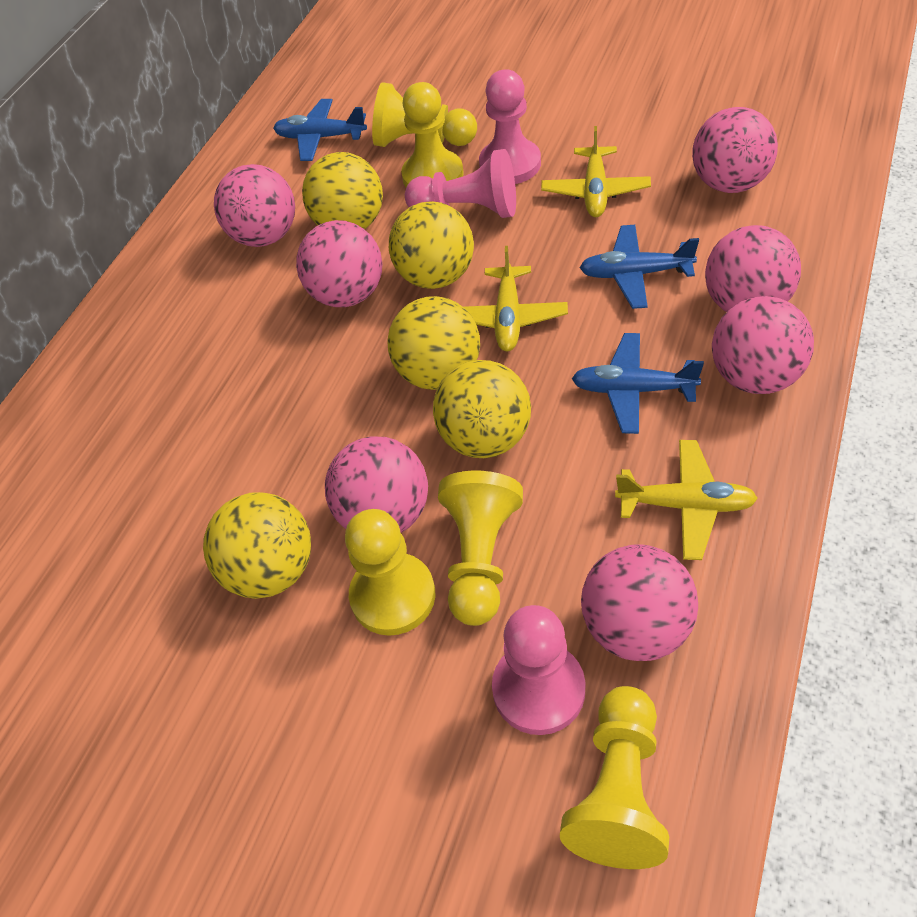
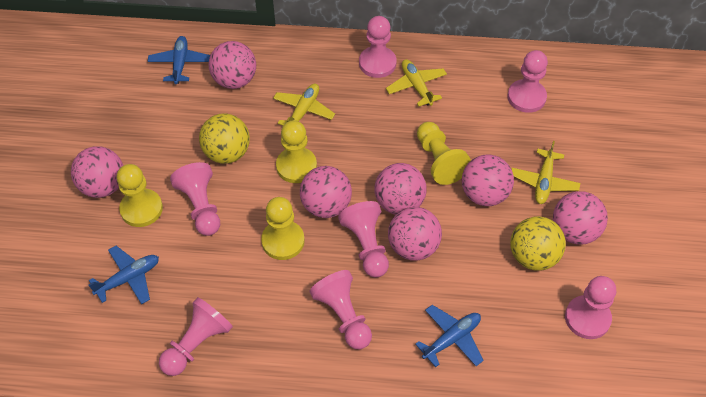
pink pawn: 3 -> 7
yellow ball: 5 -> 2
yellow pawn: 5 -> 4

